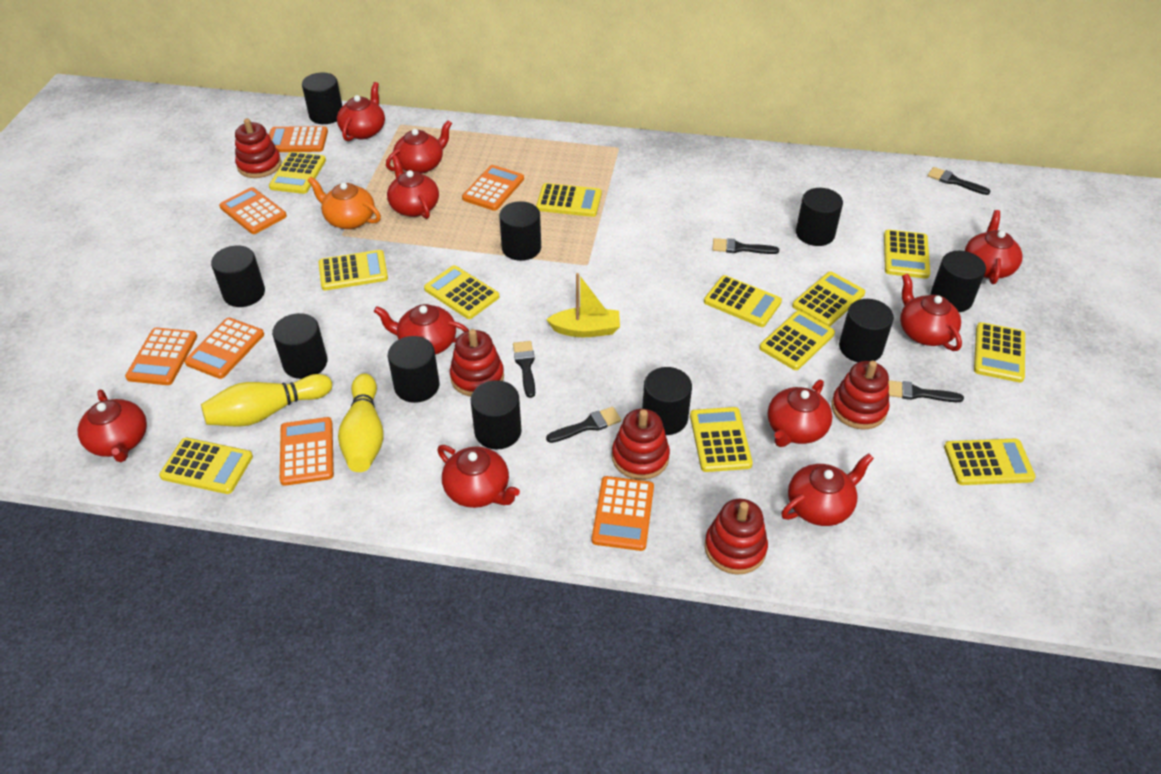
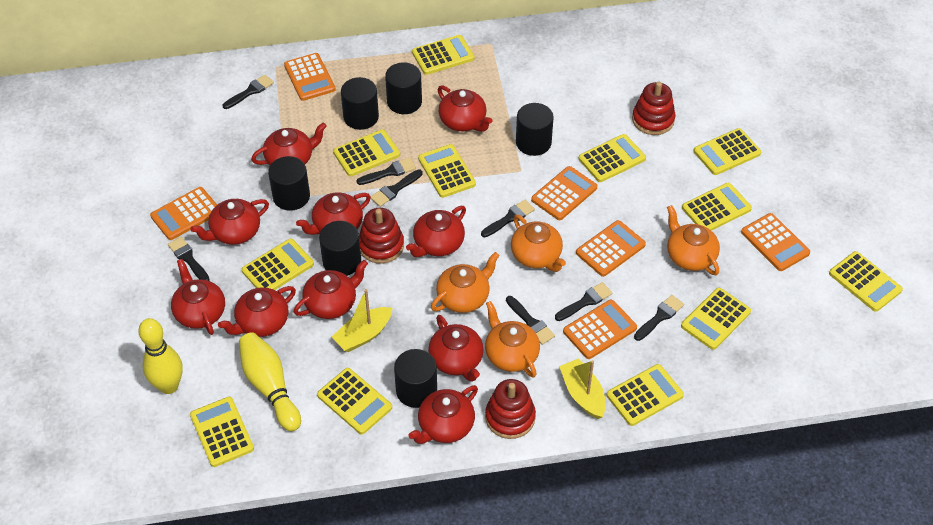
black brush: 5 -> 8
black cylinder: 10 -> 6
orange calculator: 7 -> 6
orange teapot: 1 -> 4
red stacking toy: 5 -> 3
yellow boat: 1 -> 2

